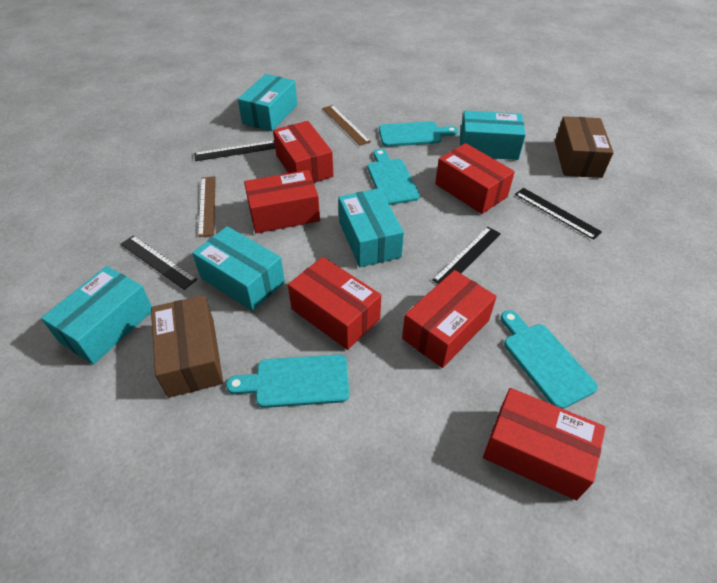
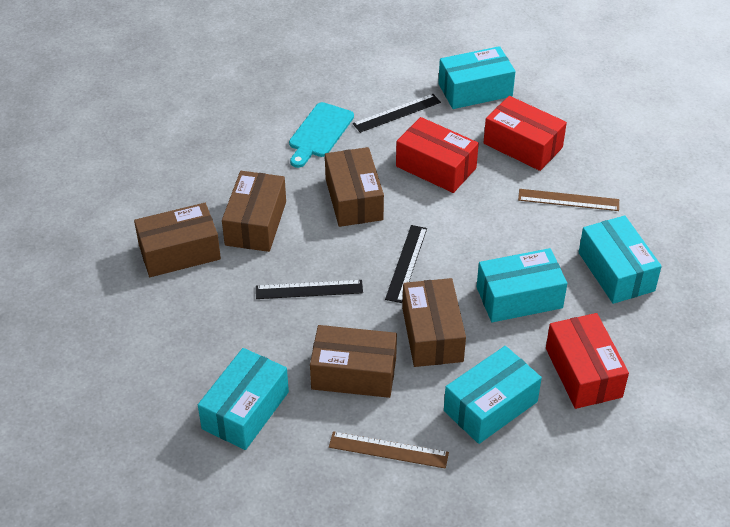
black ruler: 4 -> 3
brown box: 2 -> 5
red box: 6 -> 3
turquoise cutting board: 4 -> 1

